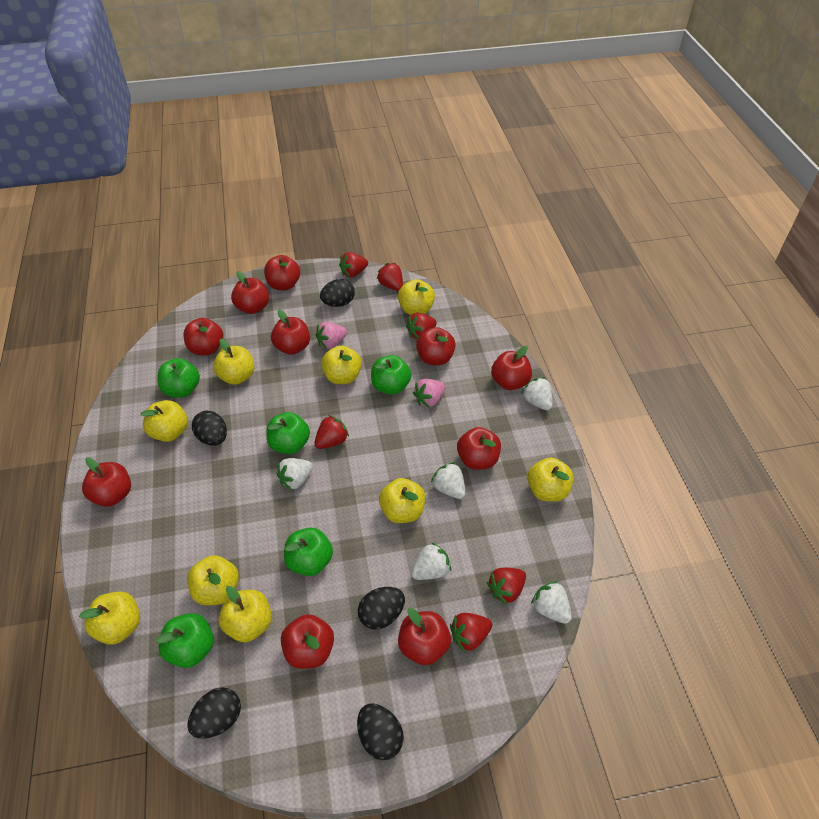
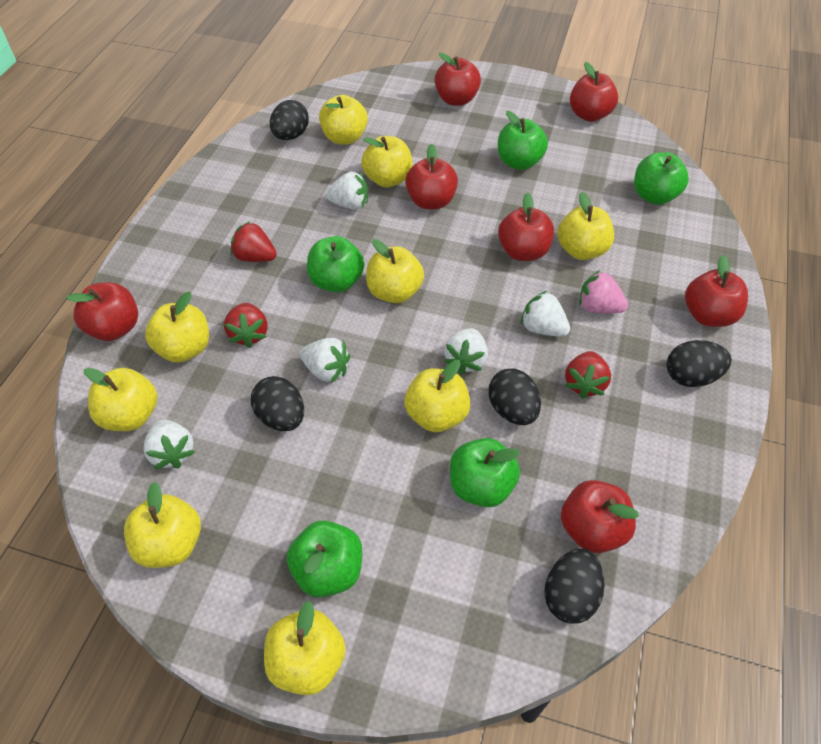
pink strawberry: 2 -> 1
red apple: 10 -> 7
red strawberry: 6 -> 3

